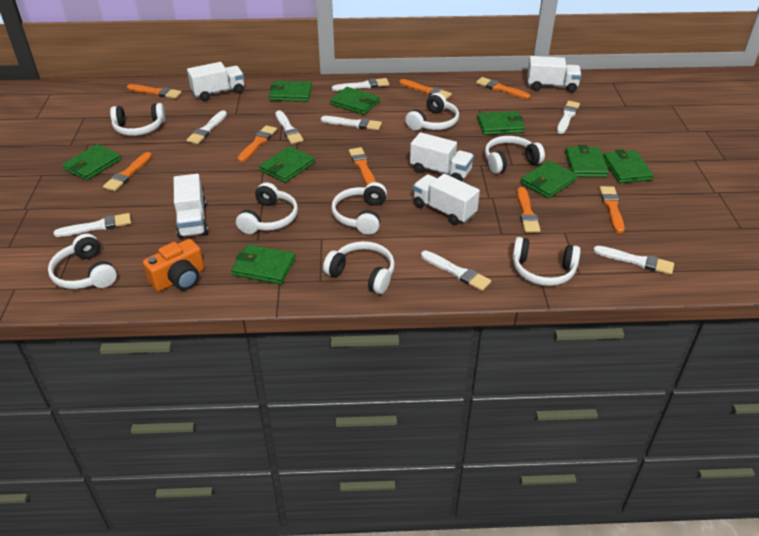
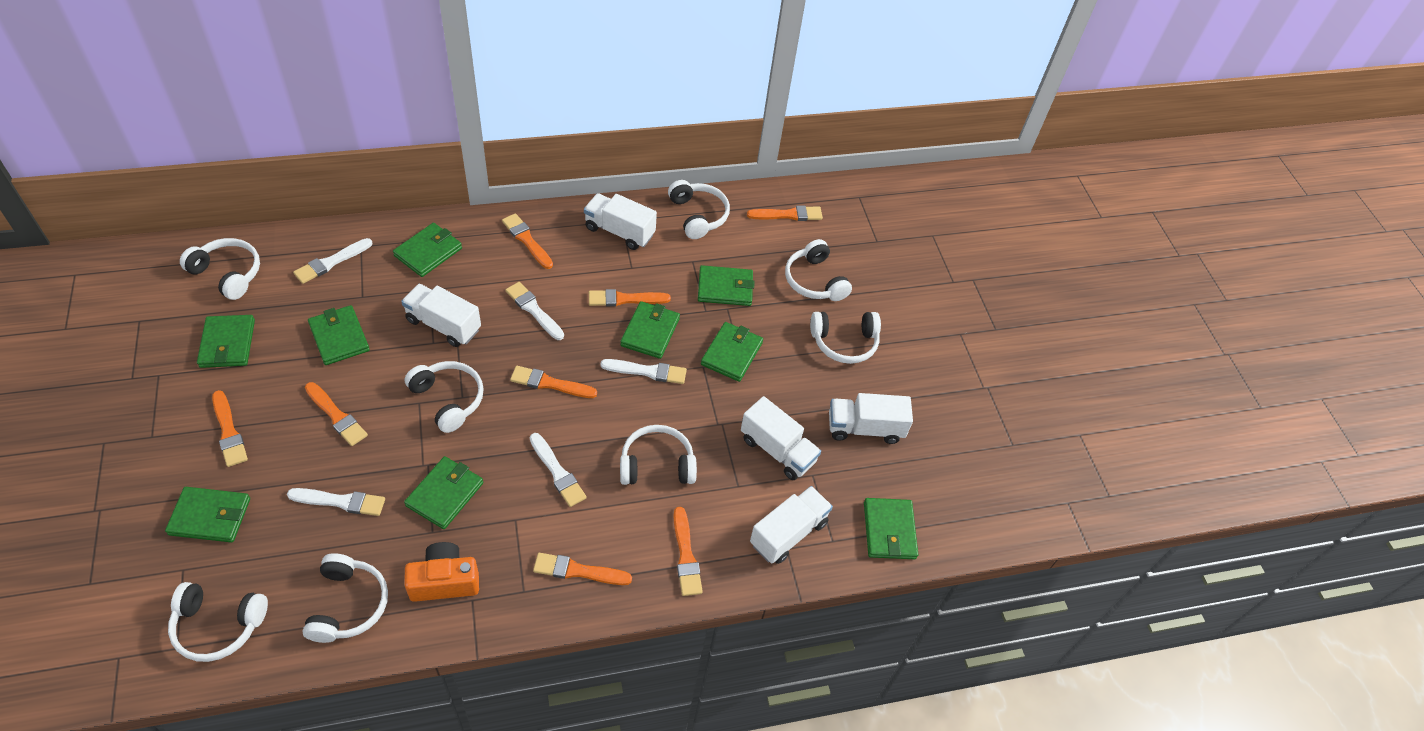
white brush: 8 -> 5

